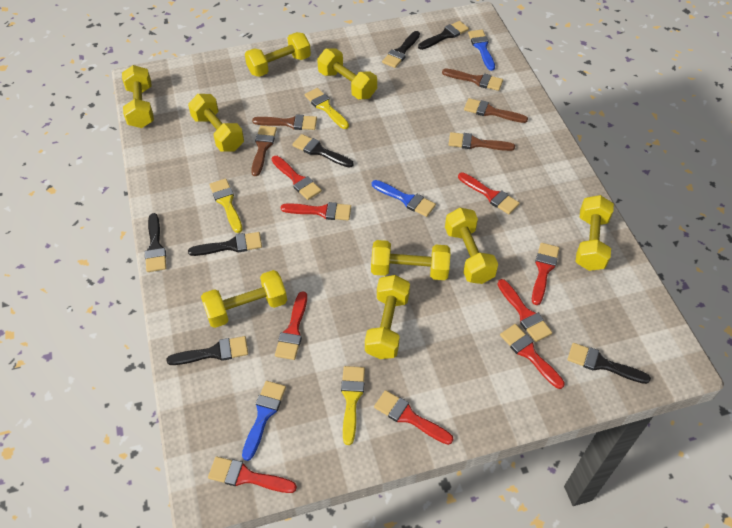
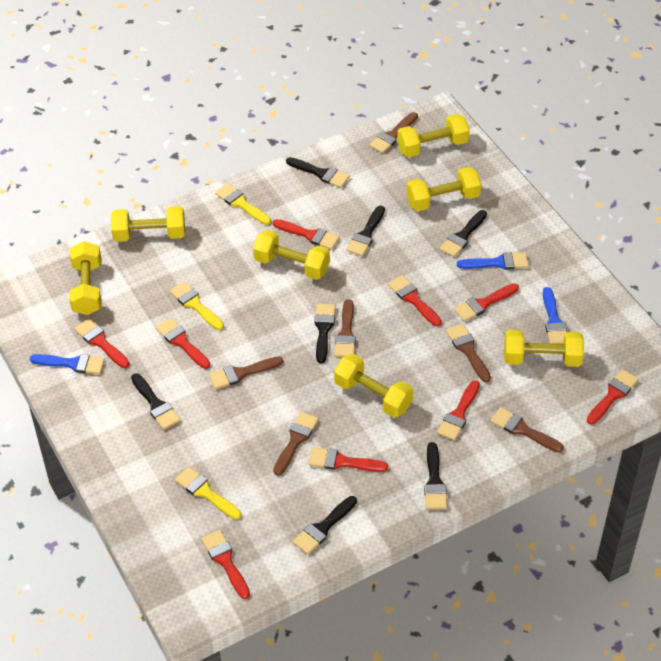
brown brush: 5 -> 6
yellow dumbbell: 9 -> 7

